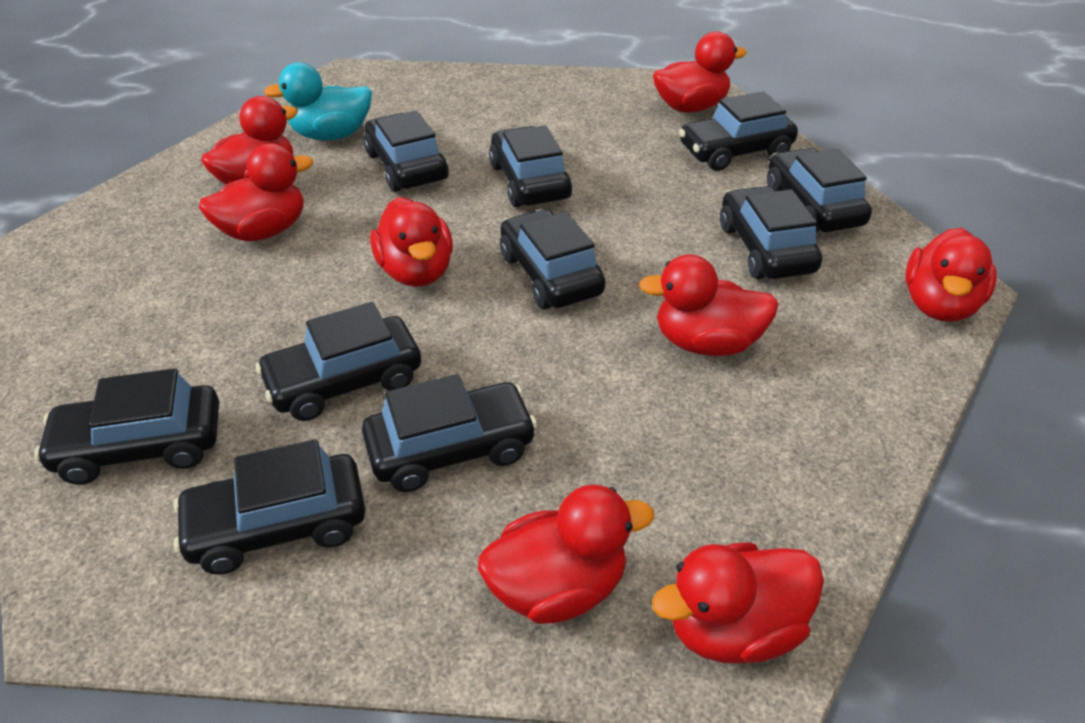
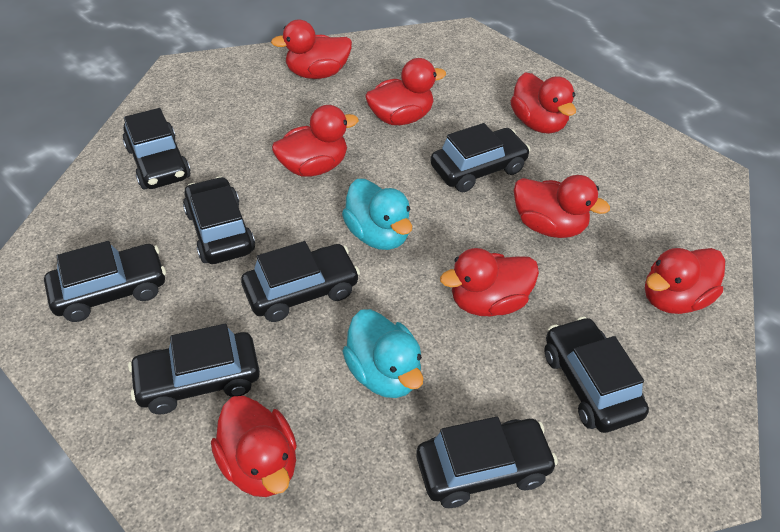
black car: 10 -> 8
turquoise duck: 1 -> 2

